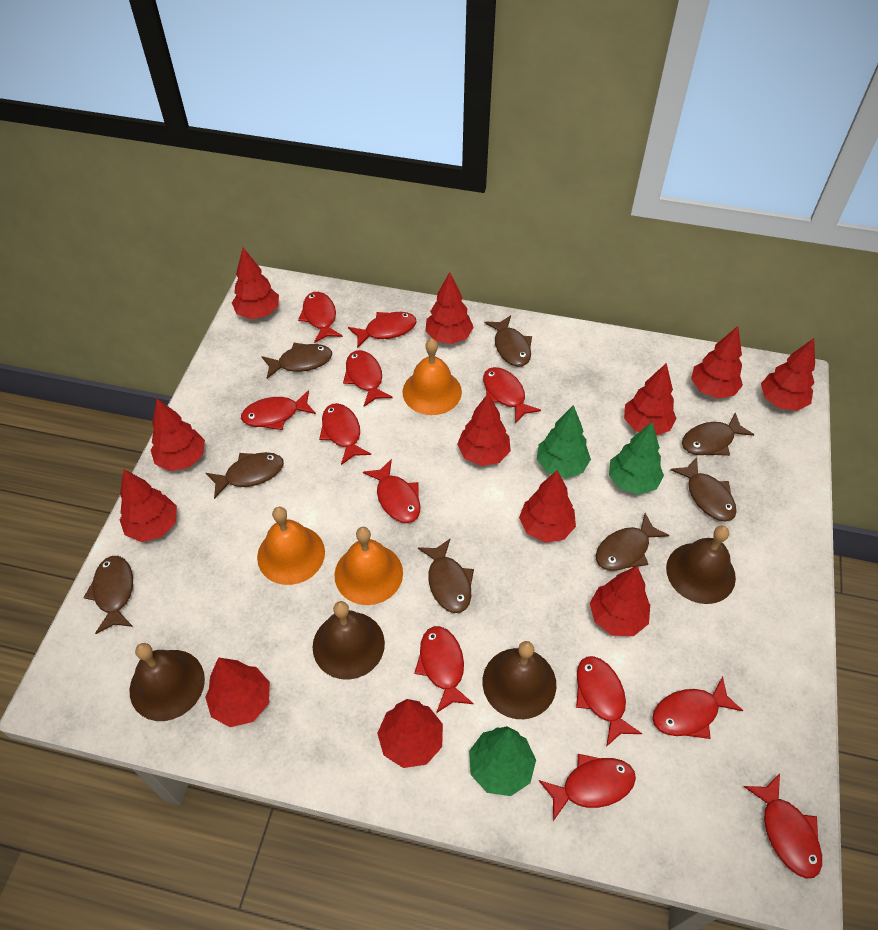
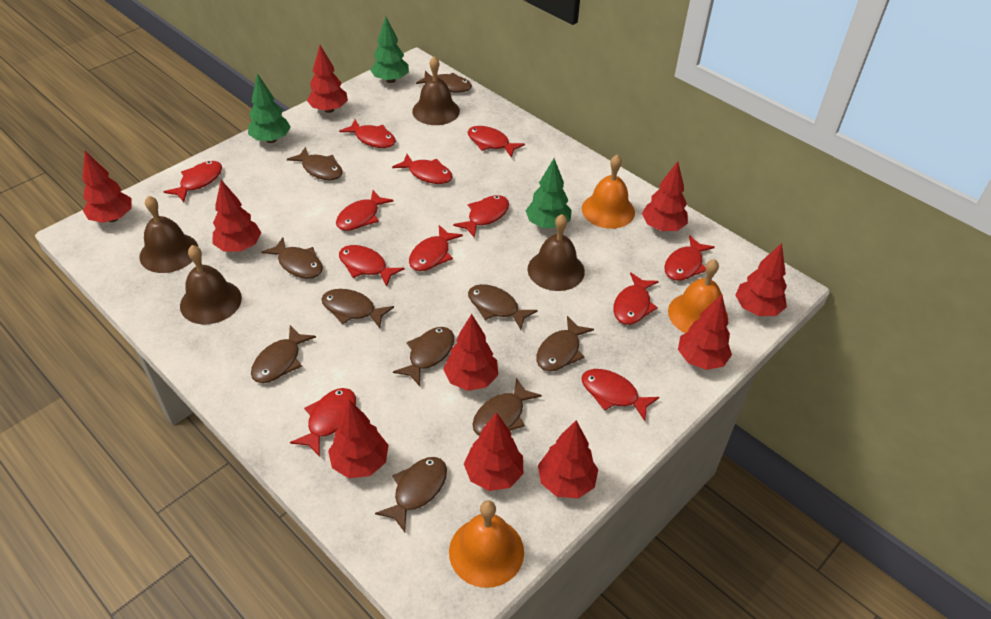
brown fish: 8 -> 10
red tree: 12 -> 10

